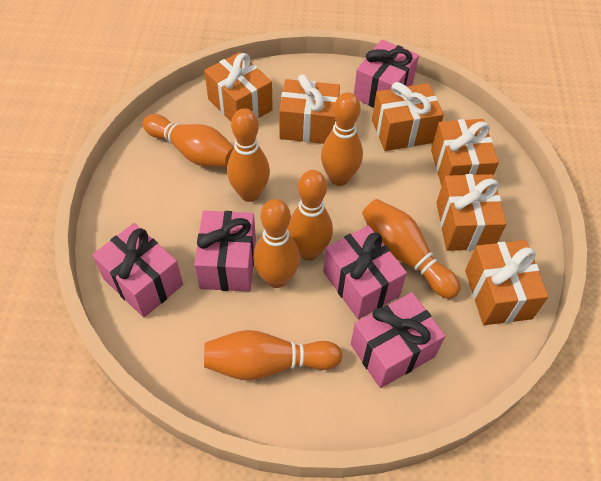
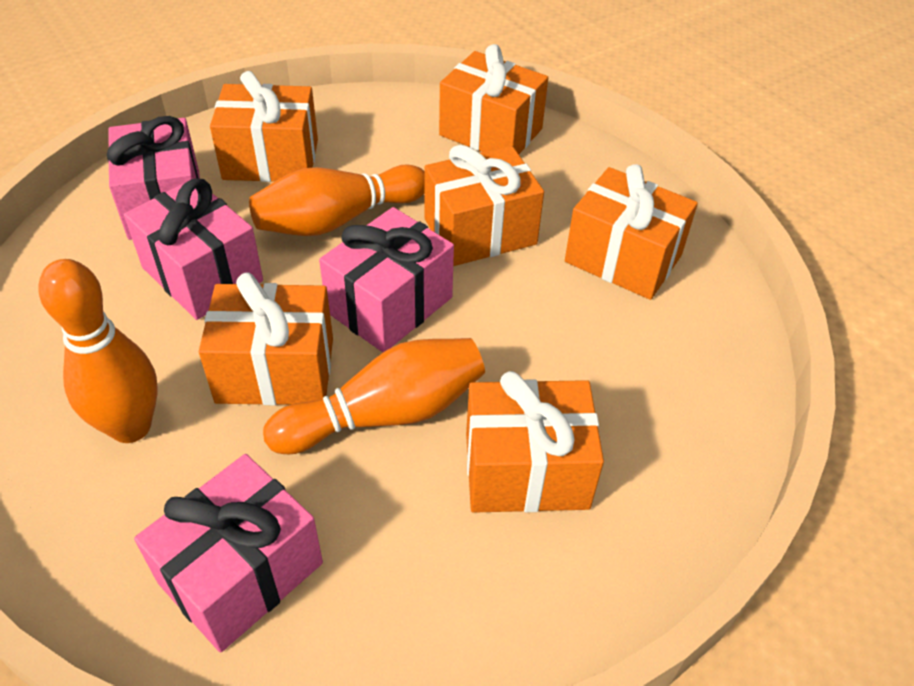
orange bowling pin: 7 -> 3
pink gift: 5 -> 4

